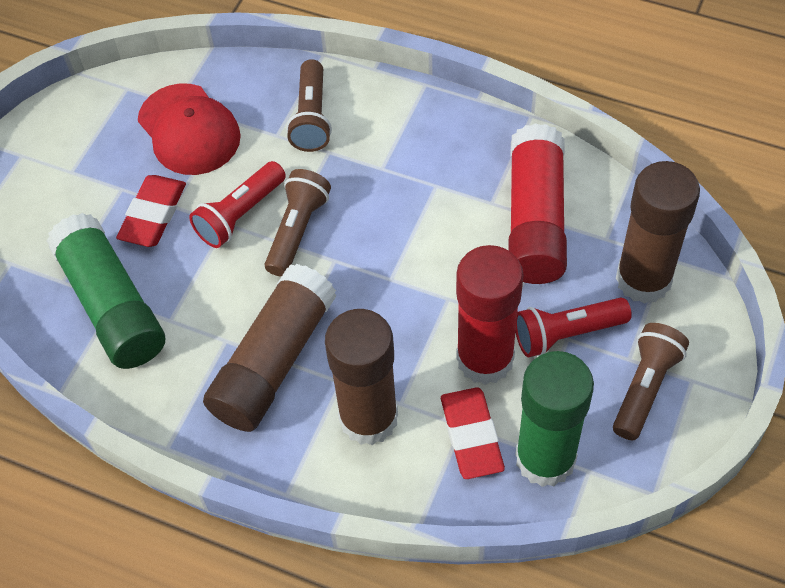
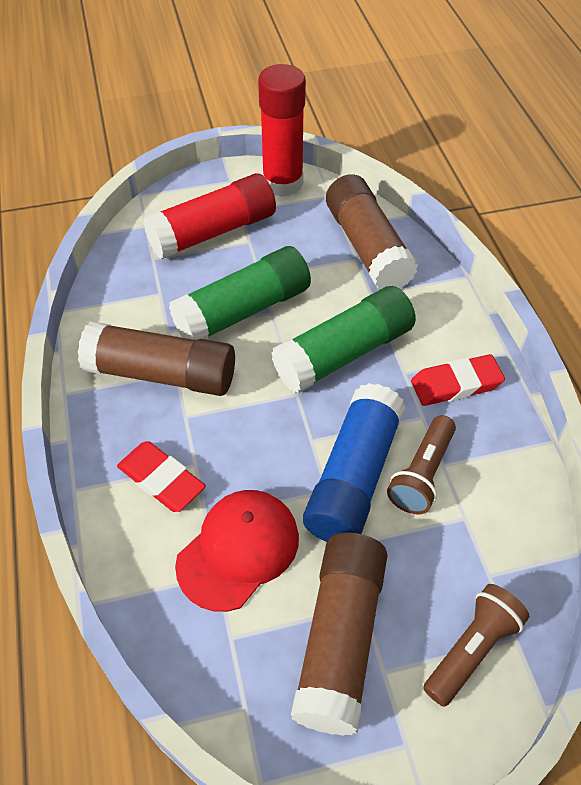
blue glue stick: 0 -> 1
brown flashlight: 3 -> 2
red flashlight: 2 -> 0

